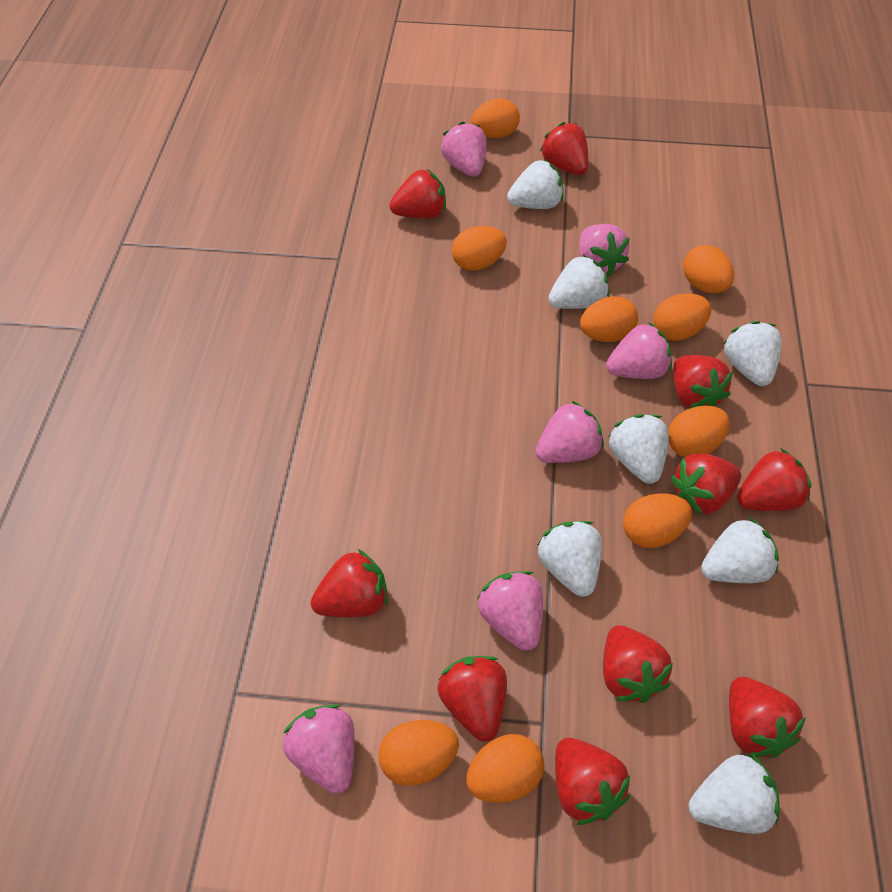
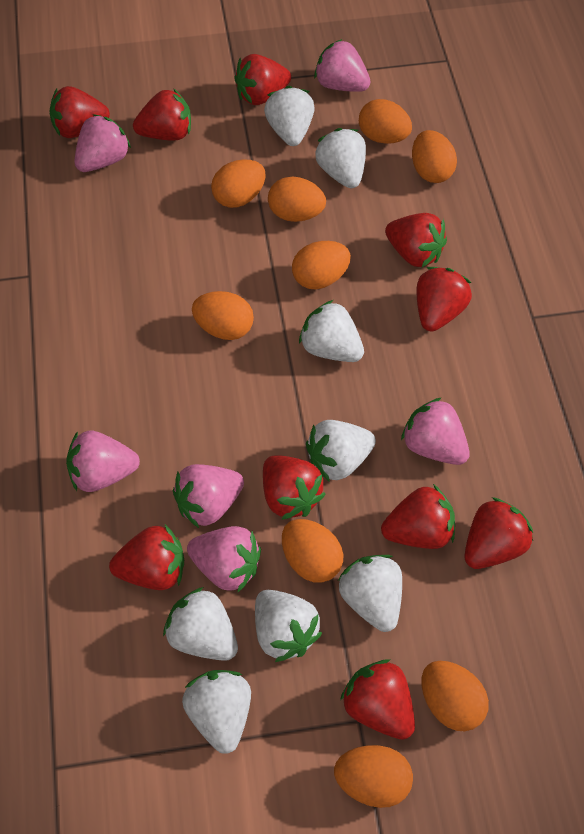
white strawberry: 7 -> 8

